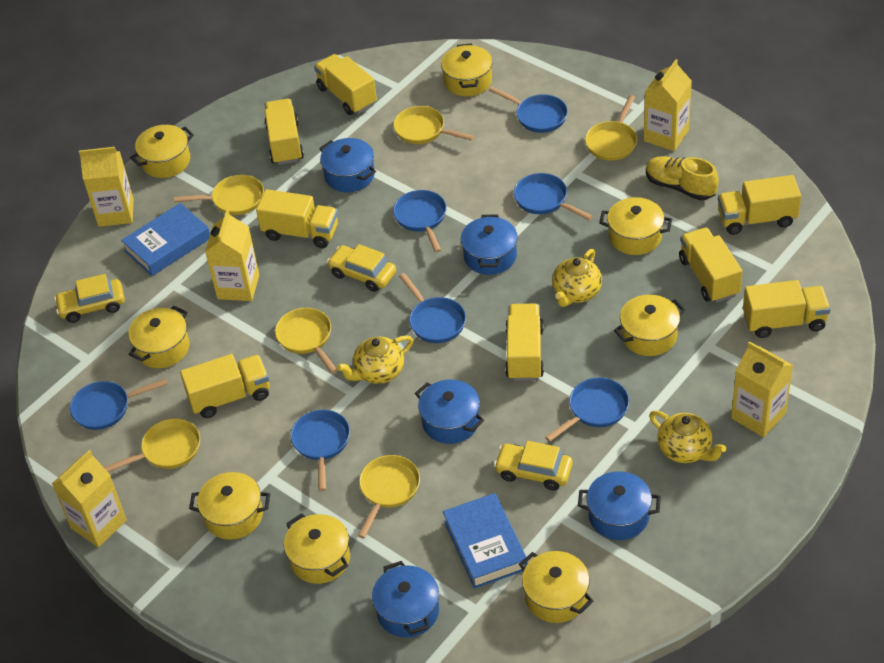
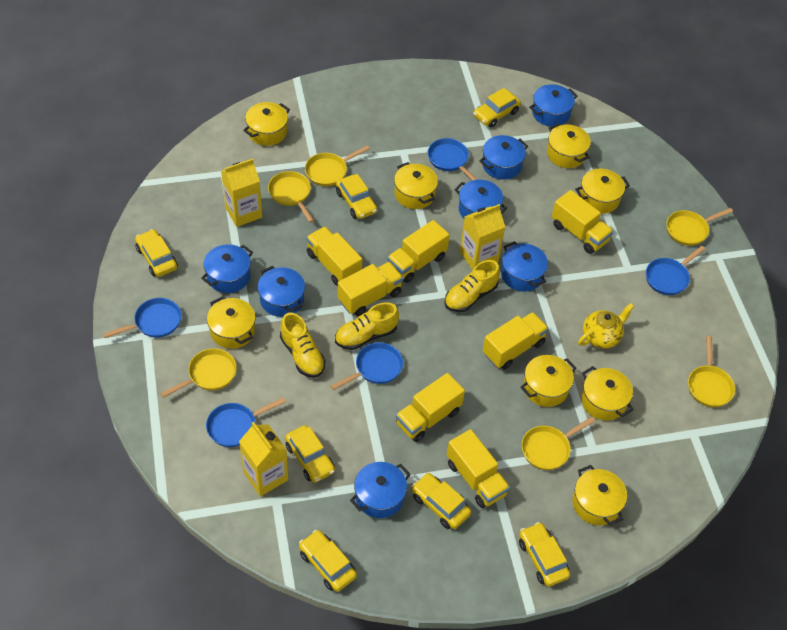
blue book: 2 -> 0
blue pan: 7 -> 5
blue pot: 5 -> 7
yellow car: 3 -> 7
yellow carton: 5 -> 3
yellow shoe: 1 -> 3
yellow teapot: 3 -> 1
yellow truck: 8 -> 7

